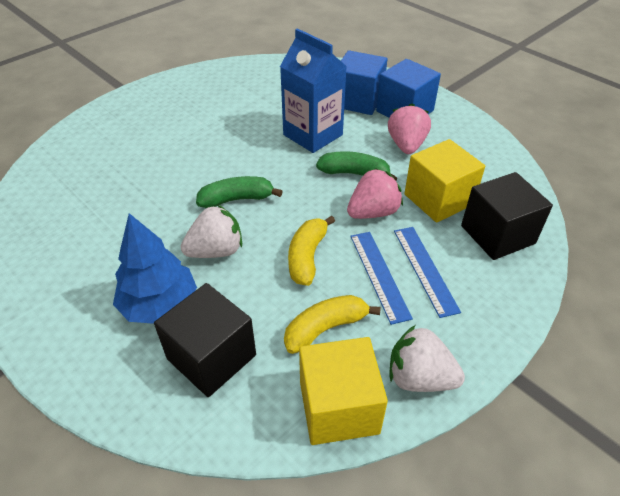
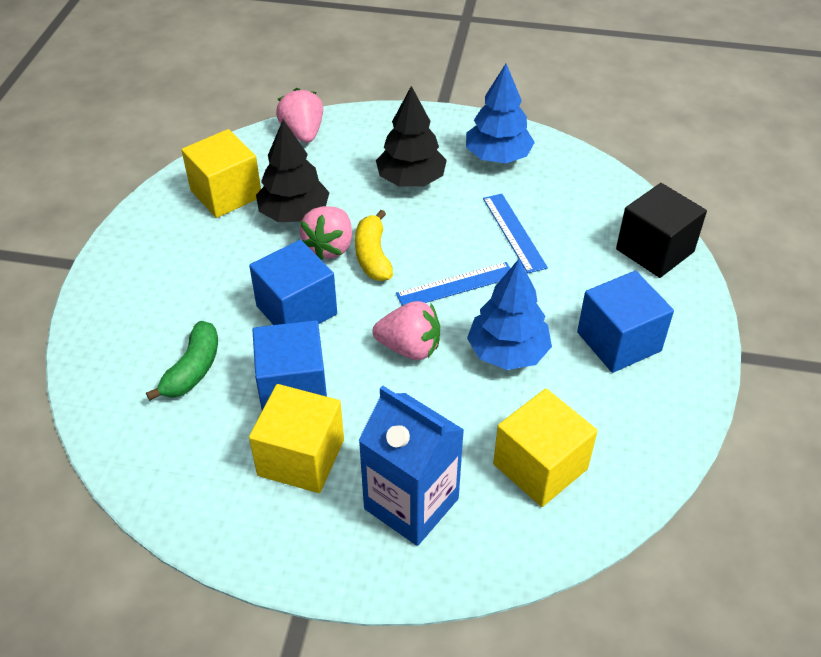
black cube: 2 -> 1
black tree: 0 -> 2
blue cube: 2 -> 3
blue tree: 1 -> 2
green banana: 2 -> 1
pink strawberry: 2 -> 3
white strawberry: 2 -> 0
yellow banana: 2 -> 1
yellow cube: 2 -> 3

